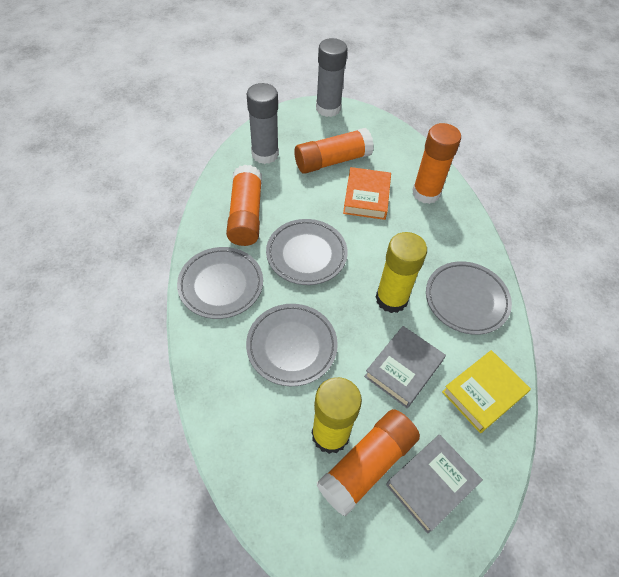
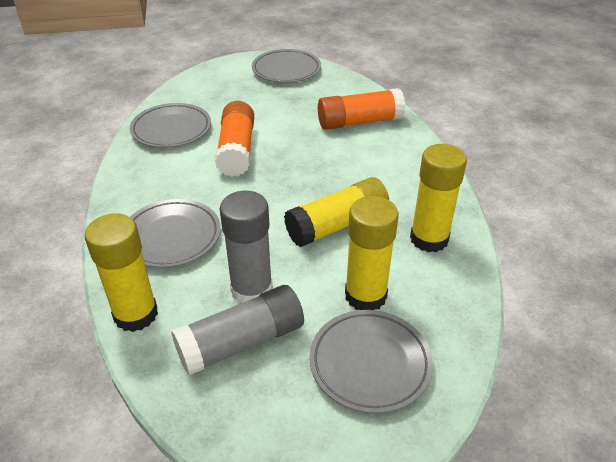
grey book: 2 -> 0
orange book: 1 -> 0
orange glue stick: 4 -> 2
yellow book: 1 -> 0
yellow glue stick: 2 -> 4

